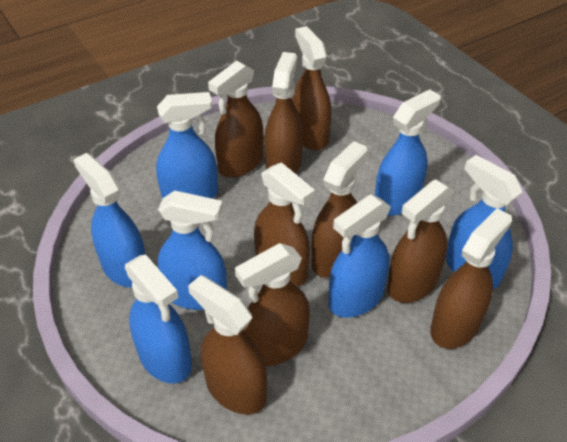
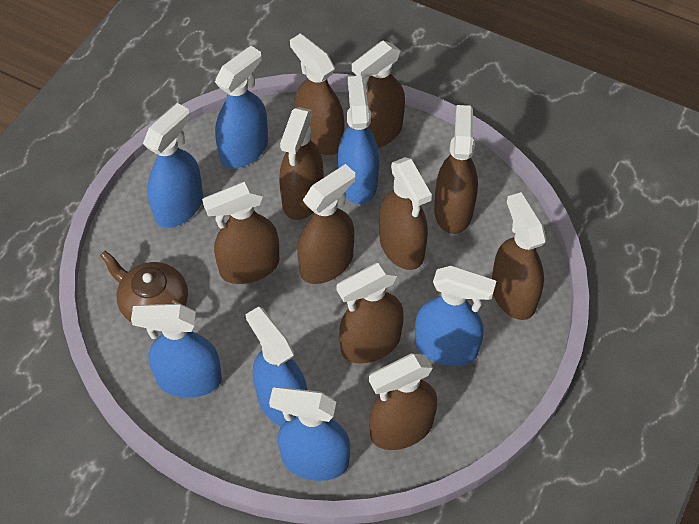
brown spray bottle: 9 -> 10
brown teapot: 0 -> 1

